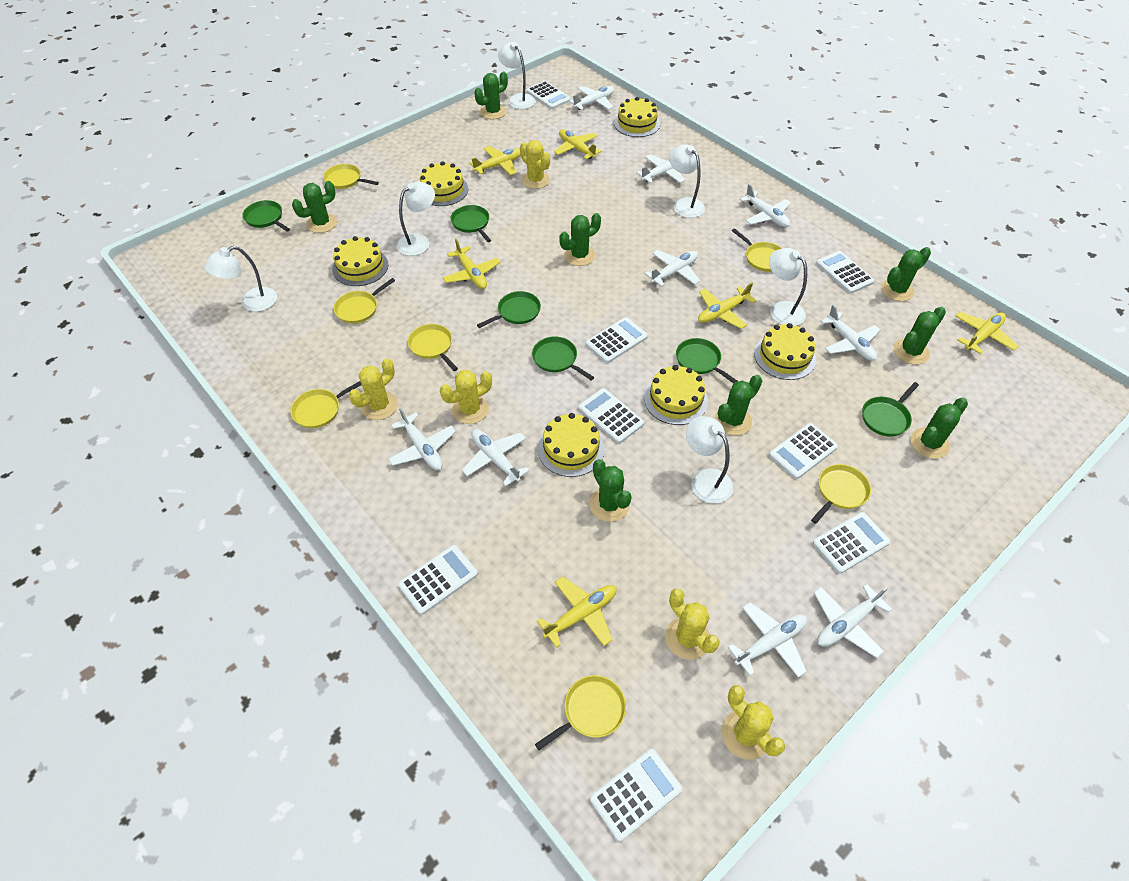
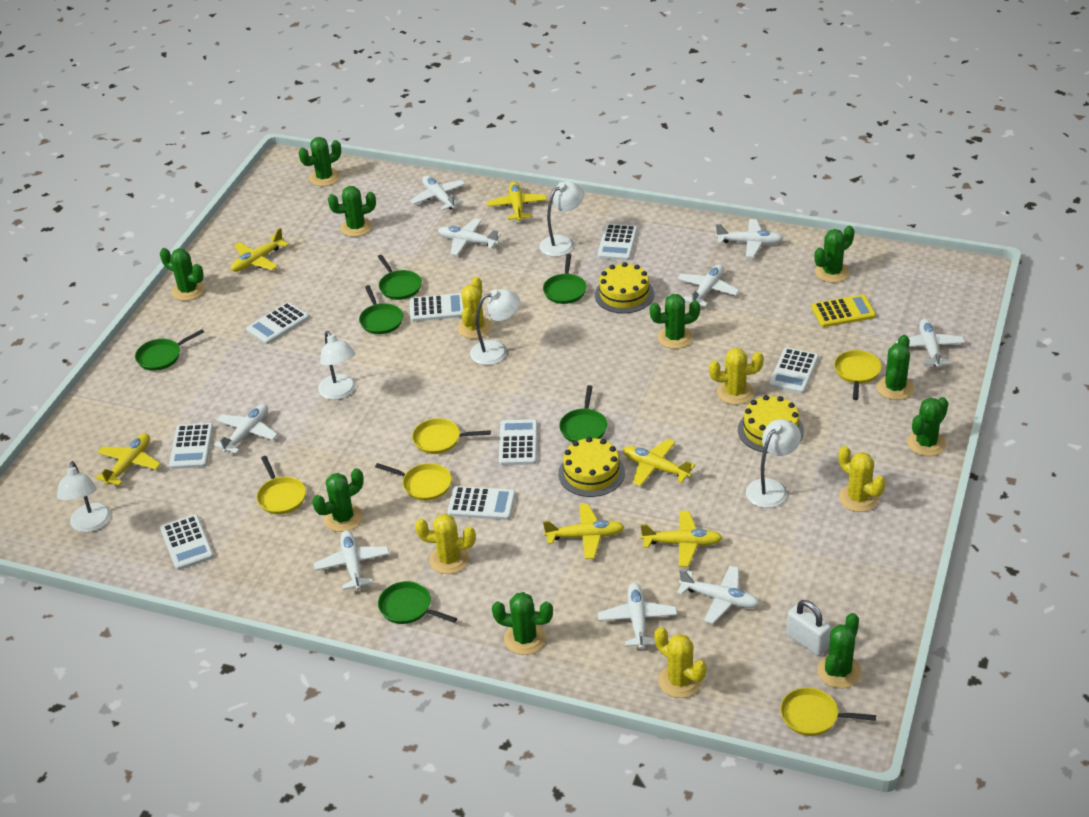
green cactus: 8 -> 10
white lamp: 6 -> 5
white padlock: 0 -> 1
yellow cake: 6 -> 3
yellow calculator: 0 -> 1
yellow pan: 7 -> 5

